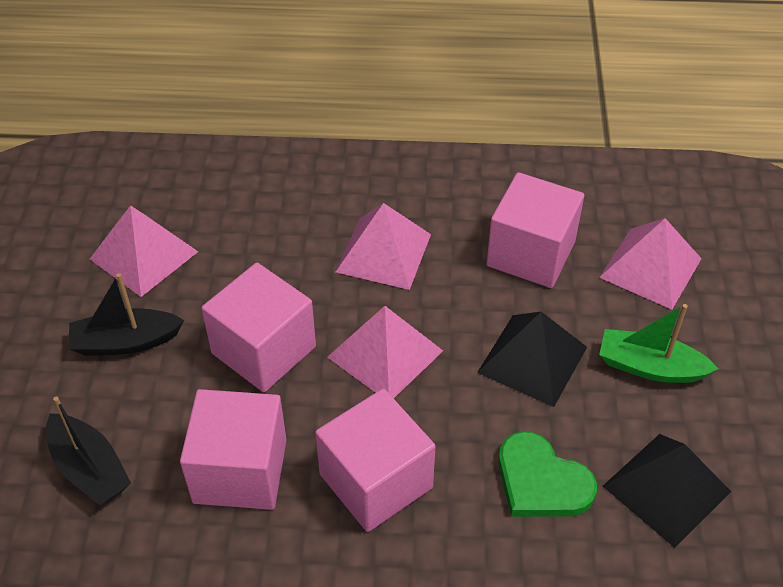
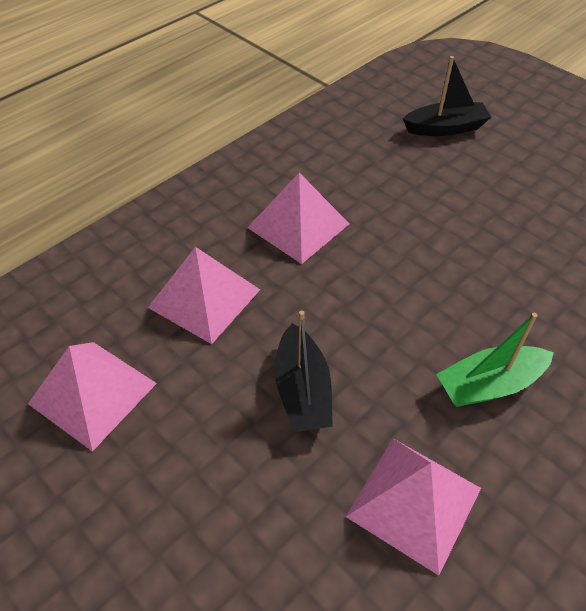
black pyramid: 2 -> 0
green heart: 1 -> 0
pink cube: 4 -> 0

